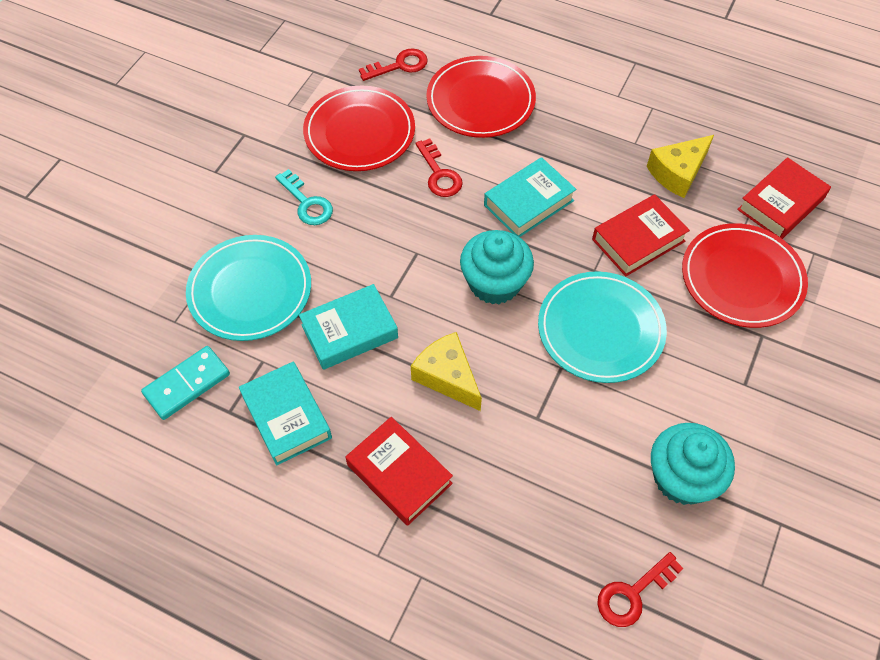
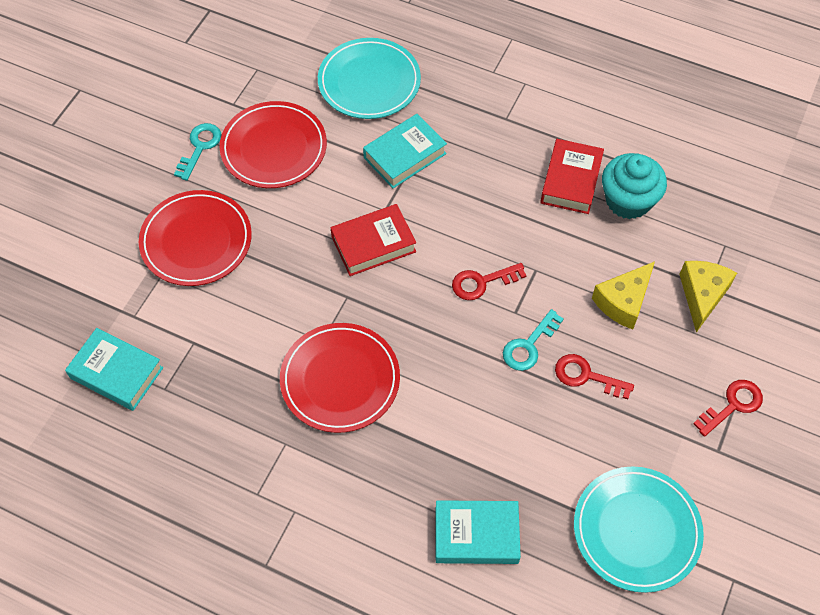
red book: 3 -> 2
turquoise cupcake: 2 -> 1
turquoise domino: 1 -> 0
turquoise key: 1 -> 2

